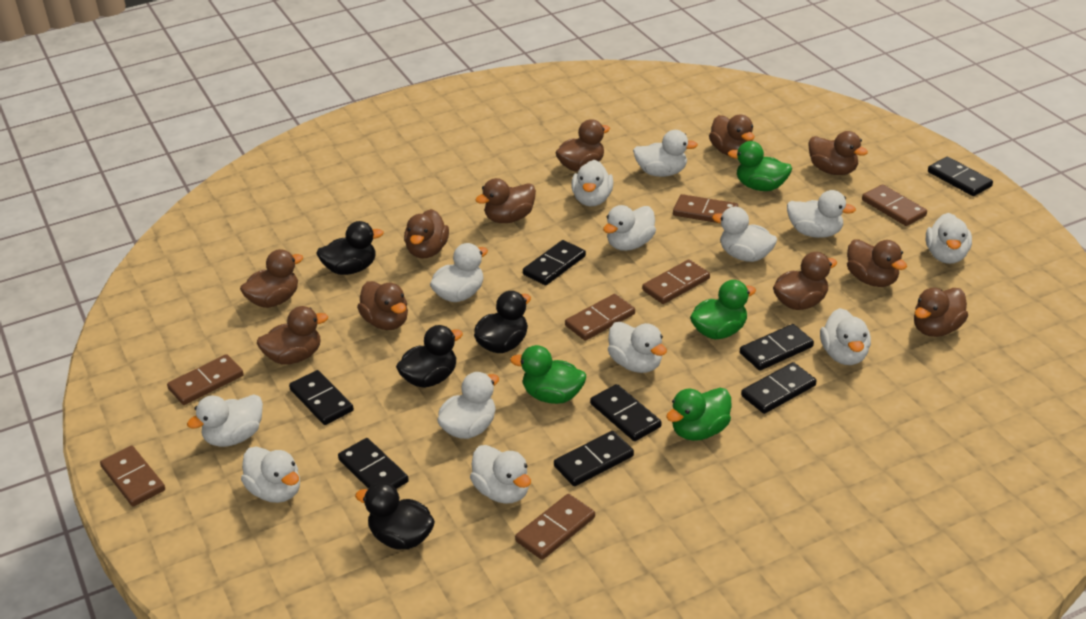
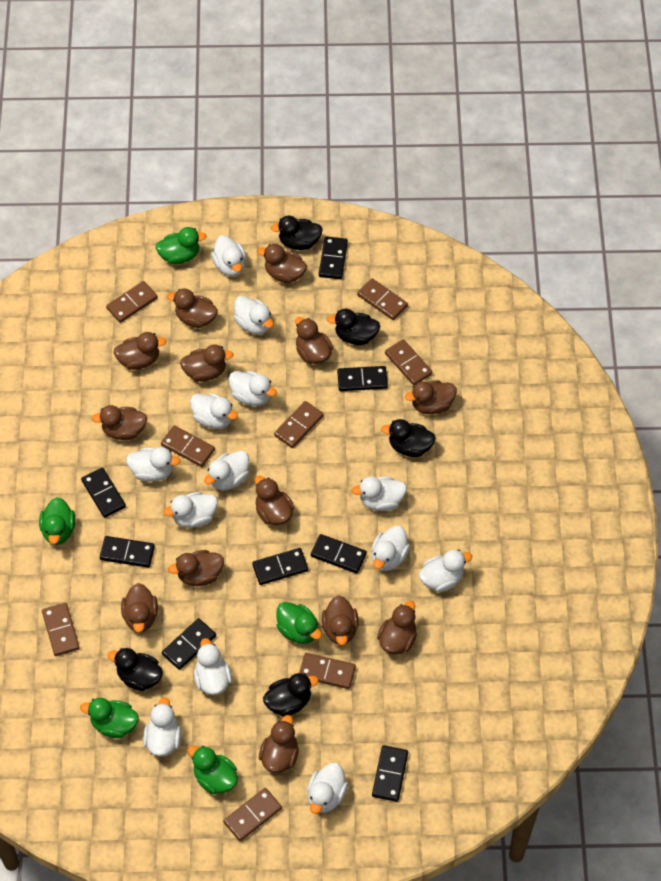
black duck: 4 -> 5
brown domino: 7 -> 8
brown duck: 11 -> 13
green duck: 4 -> 5

